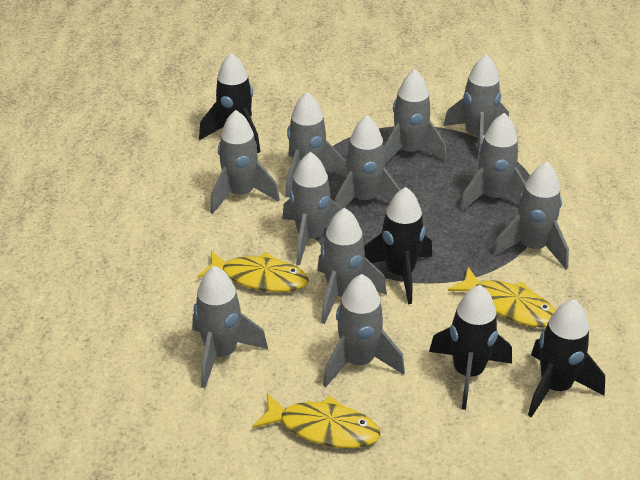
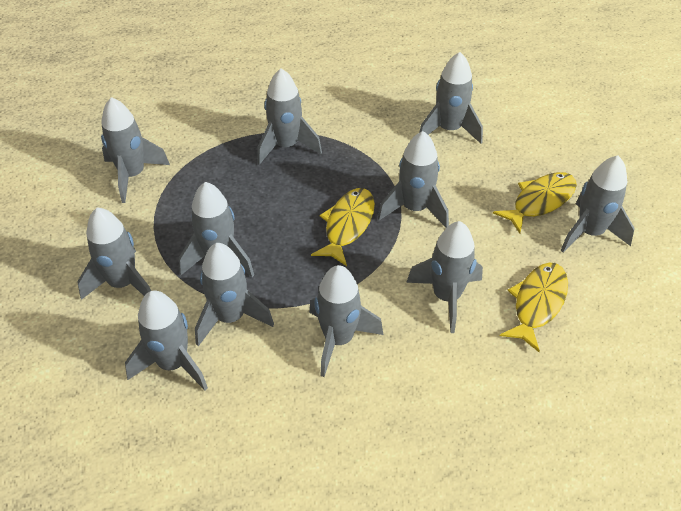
black rocket: 4 -> 0

